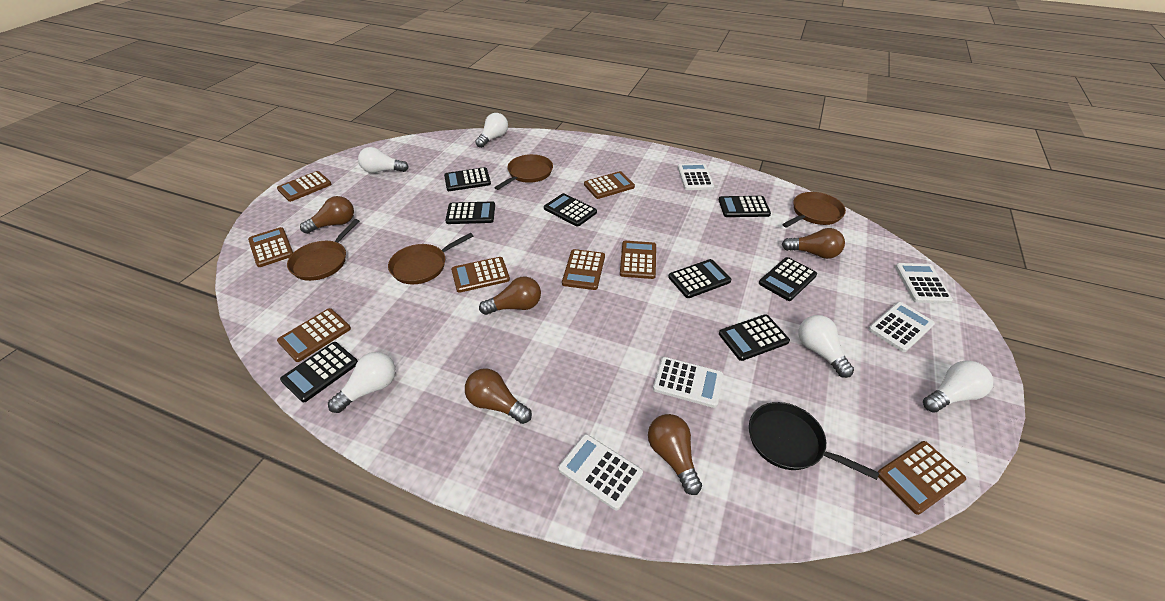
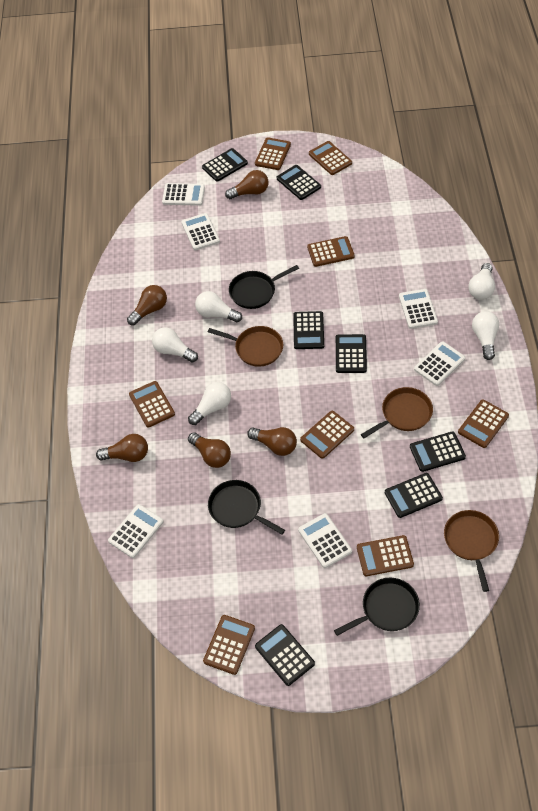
black calculator: 8 -> 7
black pan: 1 -> 3
brown pan: 4 -> 3
white calculator: 5 -> 6

